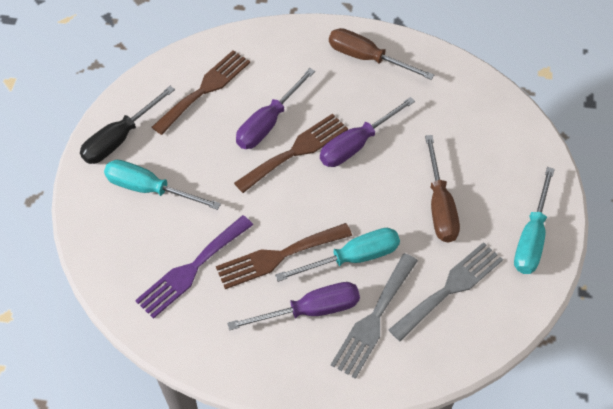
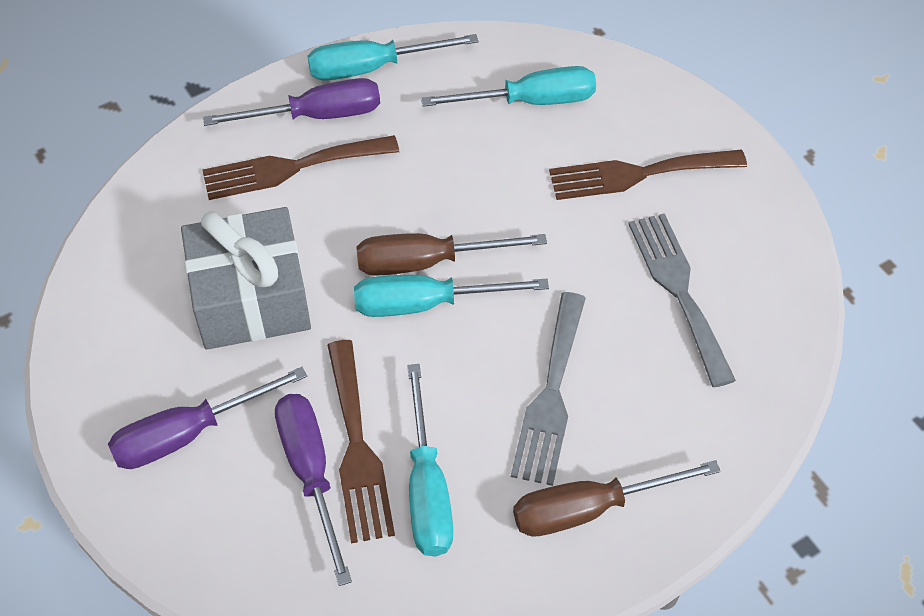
black screwdriver: 1 -> 0
grey gift: 0 -> 1
purple fork: 1 -> 0
turquoise screwdriver: 3 -> 4

